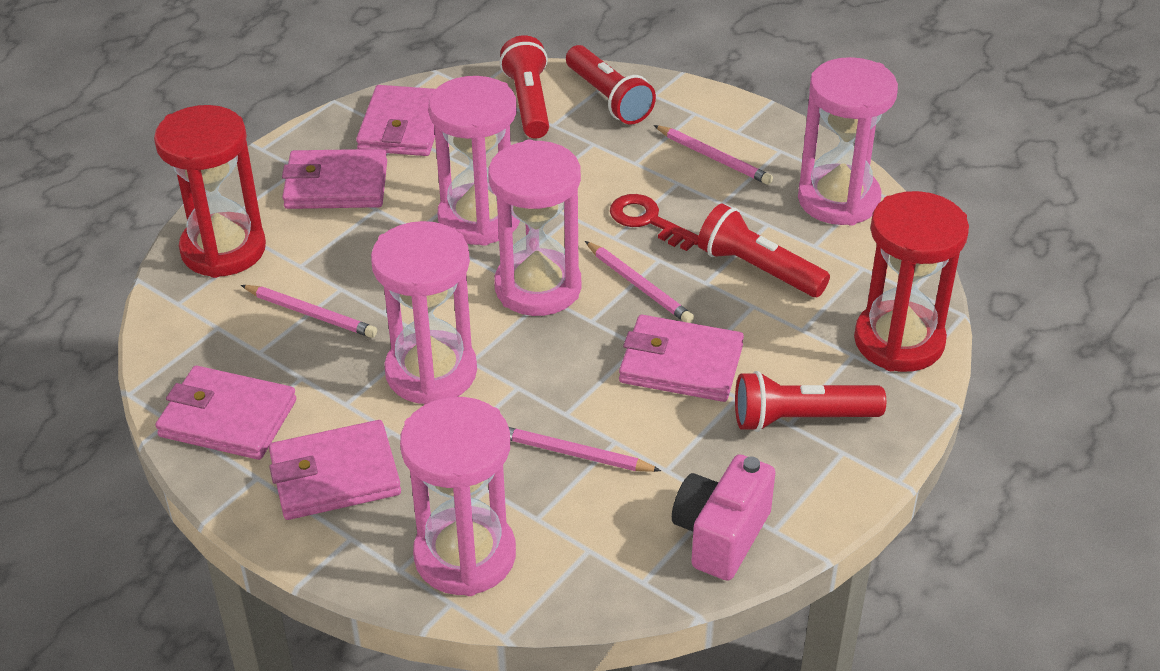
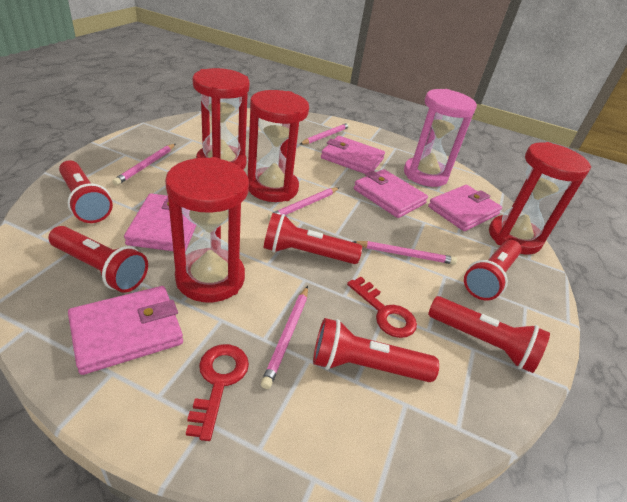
pink camera: 1 -> 0
pink hourglass: 5 -> 1
pink pencil: 4 -> 5
red flashlight: 4 -> 6
red hourglass: 2 -> 4
red key: 1 -> 2

